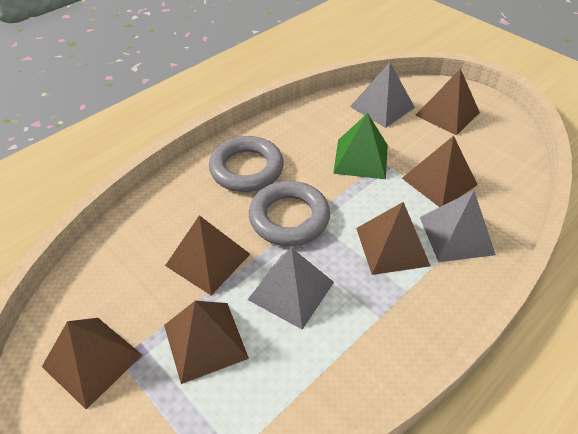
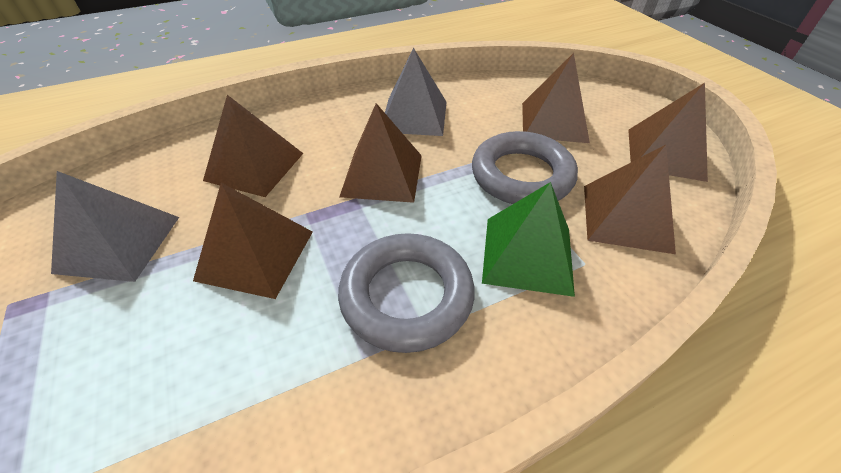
grey pyramid: 3 -> 2

